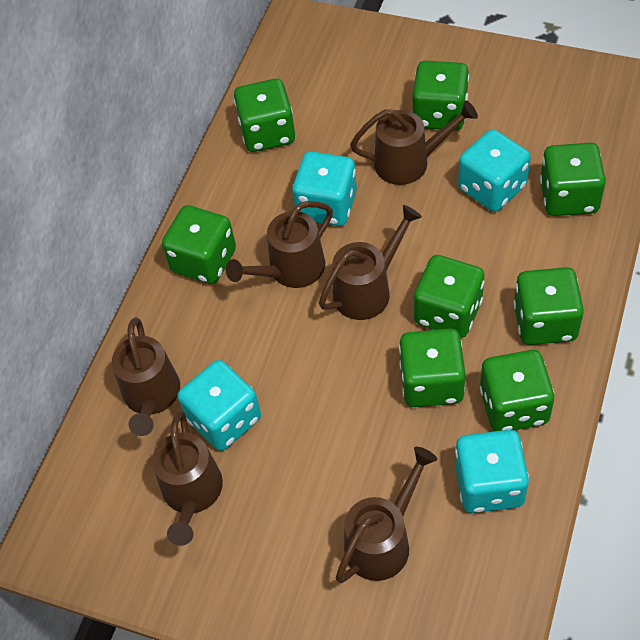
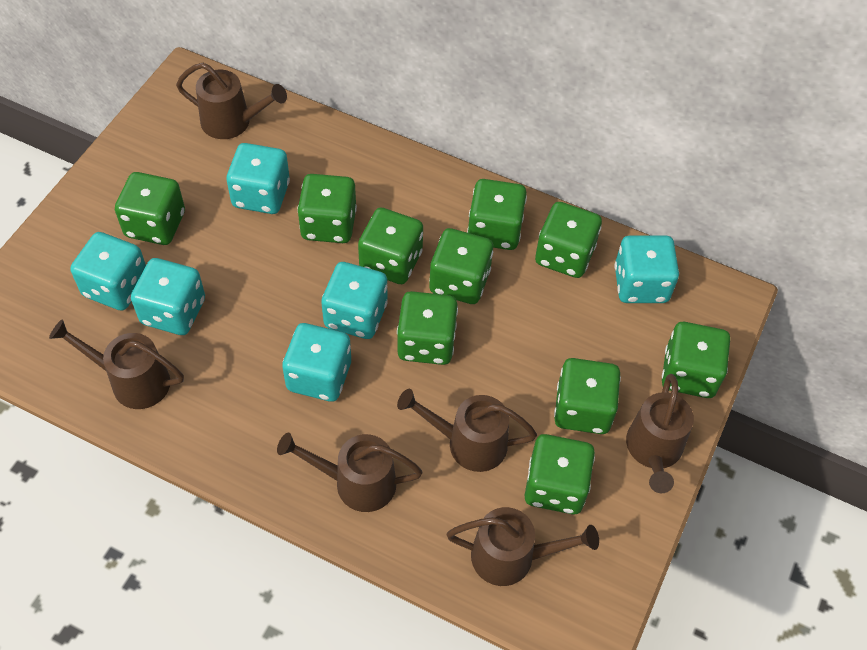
green dice: 8 -> 10
turquoise dice: 4 -> 6

